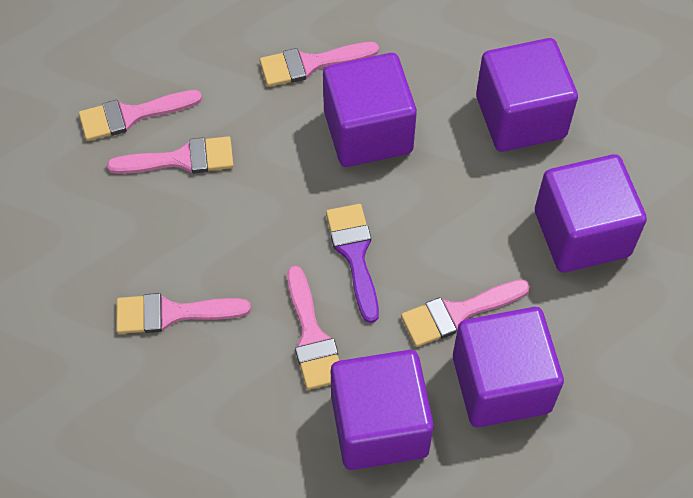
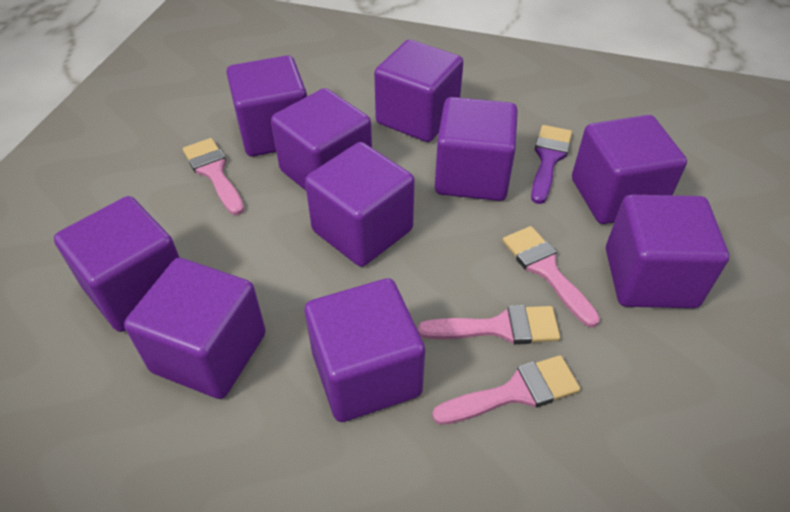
pink brush: 6 -> 4
purple cube: 5 -> 10

